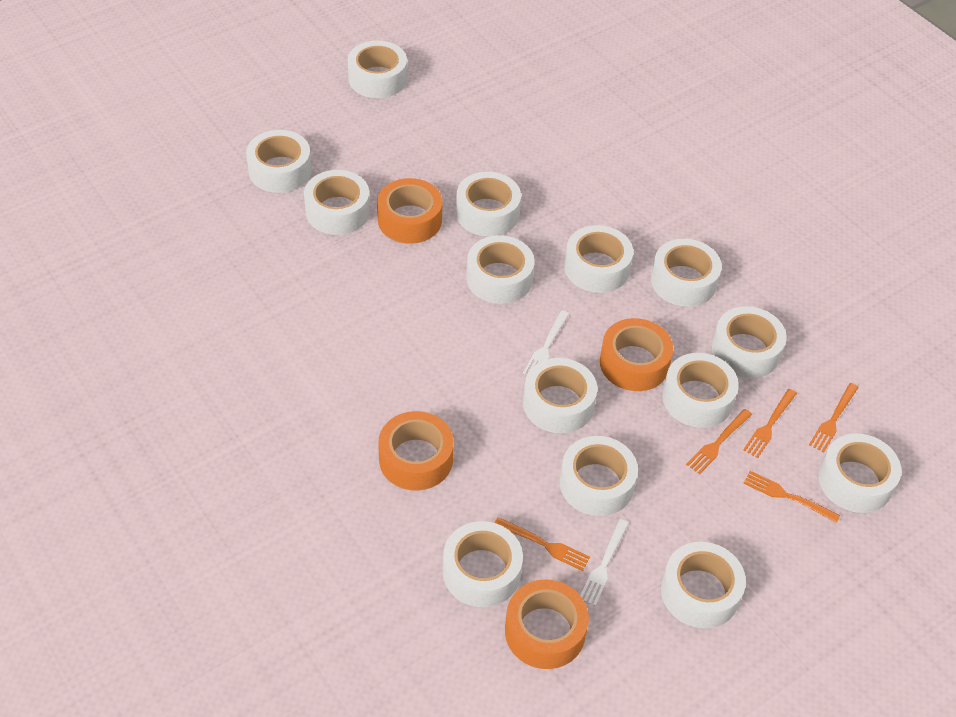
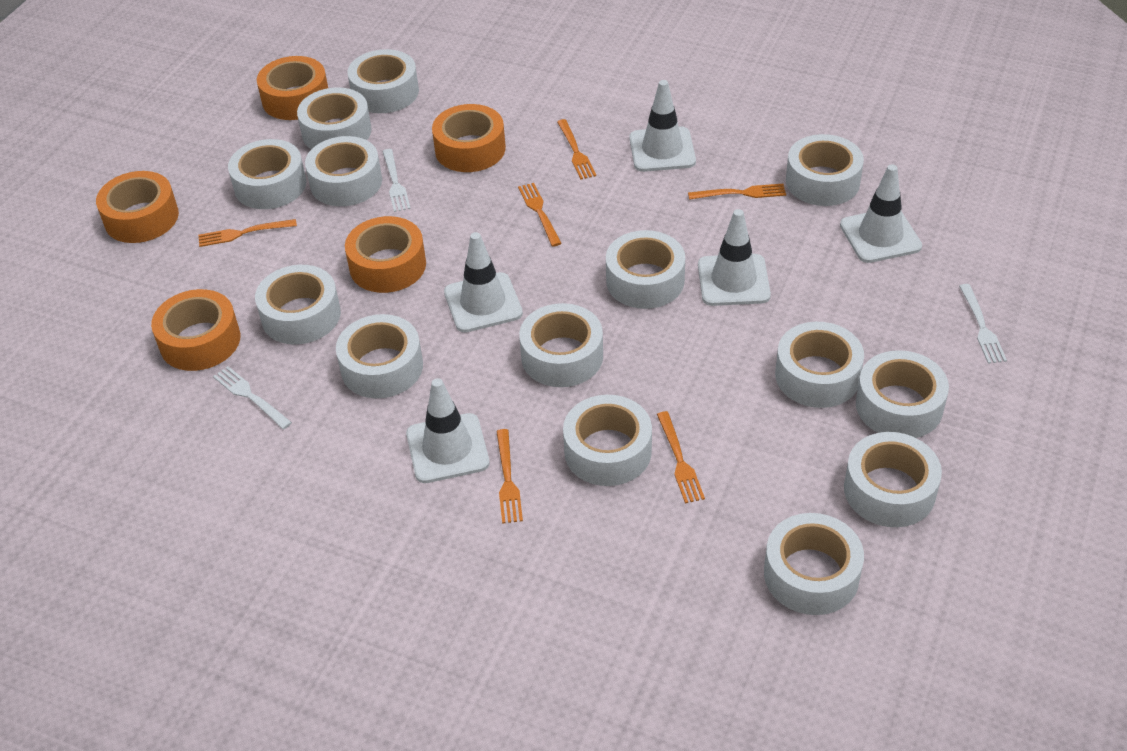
orange fork: 5 -> 6
orange tape: 4 -> 5
white fork: 2 -> 3
white traffic cone: 0 -> 5

